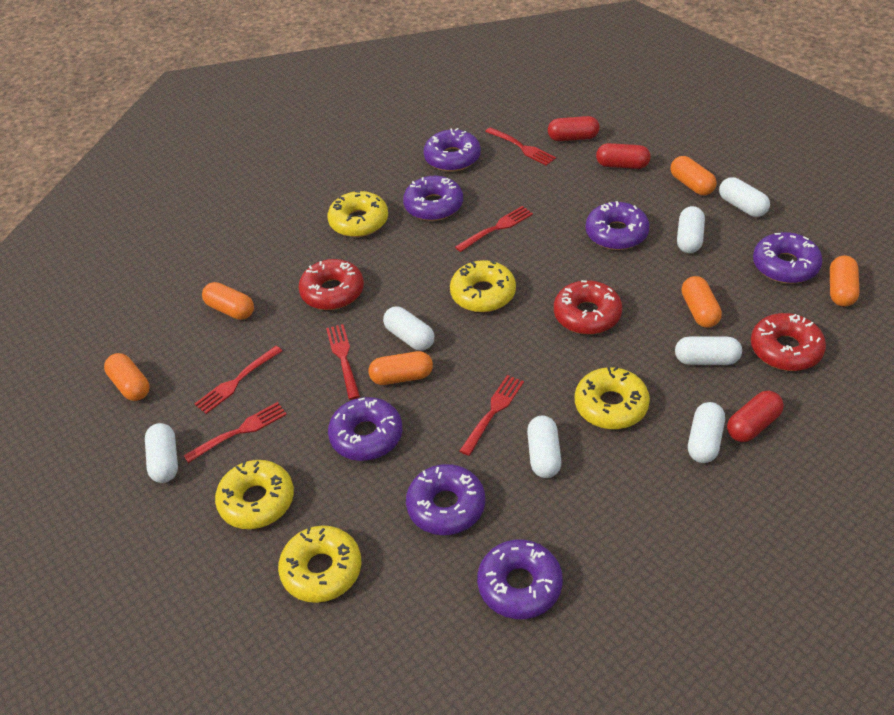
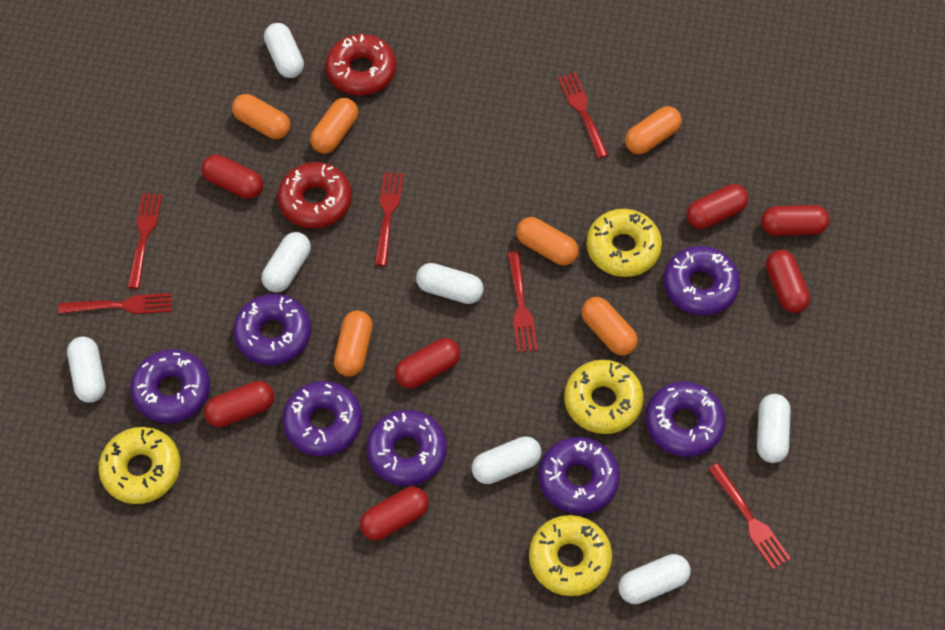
red capsule: 3 -> 7
red donut: 3 -> 2
yellow donut: 5 -> 4

